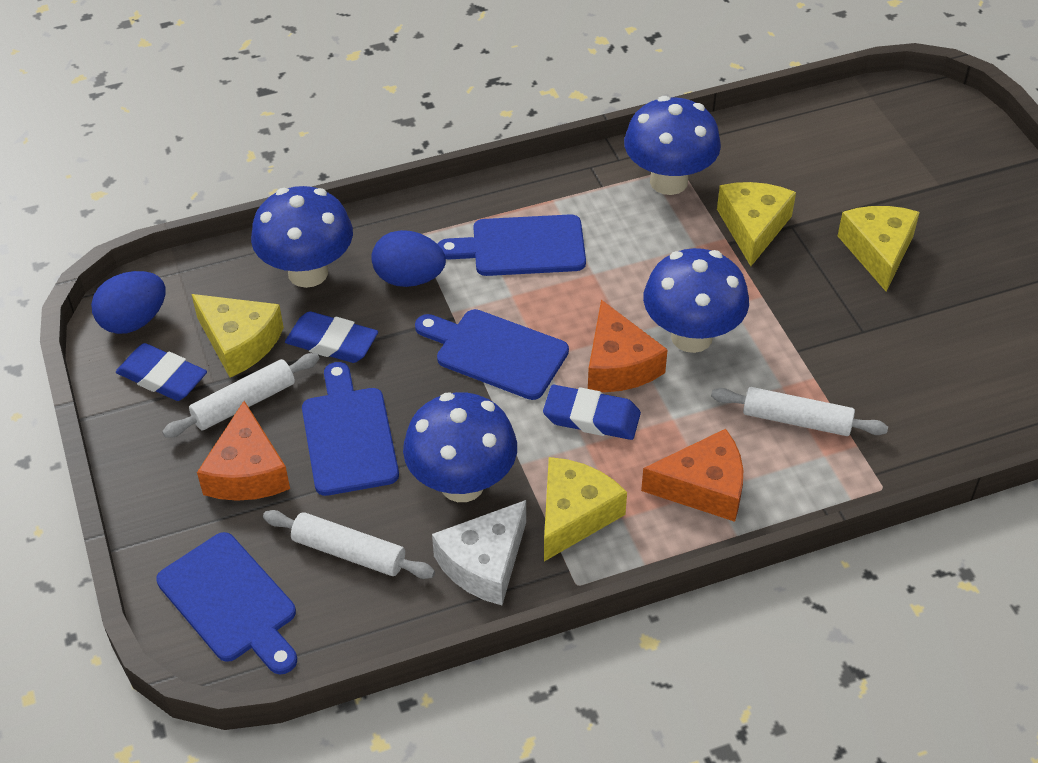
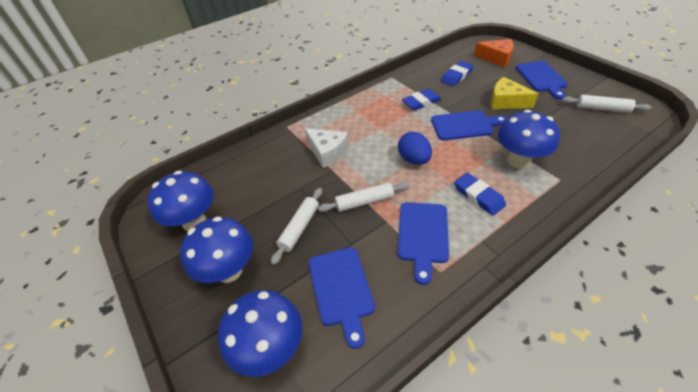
blue egg: 2 -> 1
orange cheese: 3 -> 1
yellow cheese: 4 -> 1

